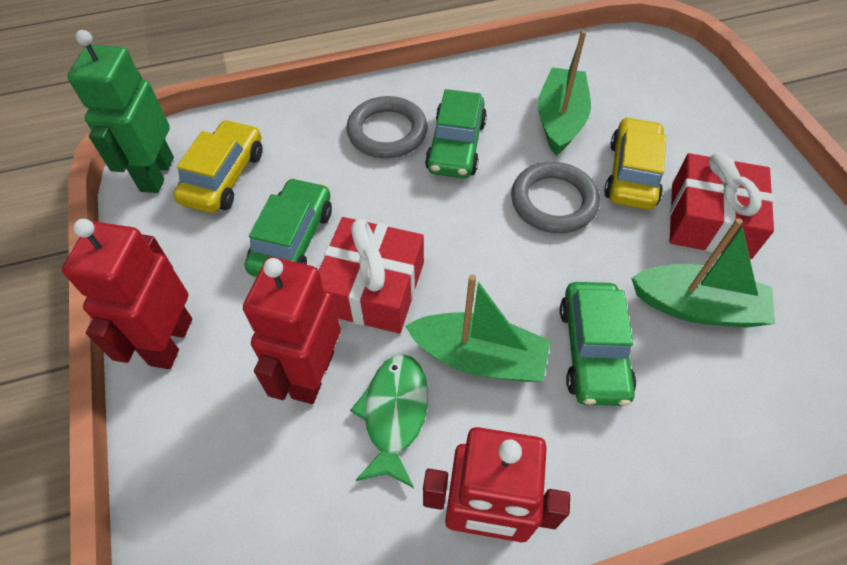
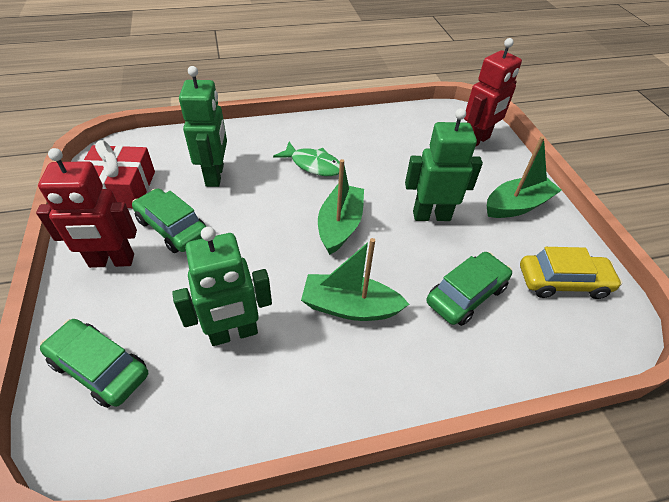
green robot: 1 -> 3
grey ring: 2 -> 0
red gift: 2 -> 1
red robot: 3 -> 2
yellow car: 2 -> 1

